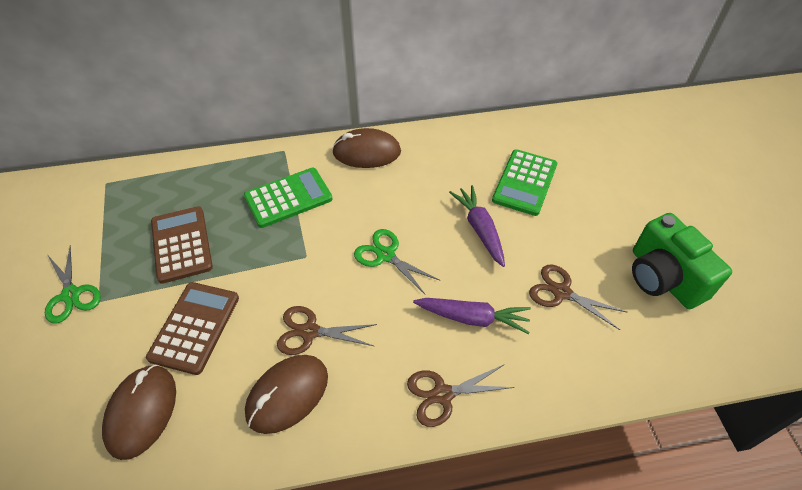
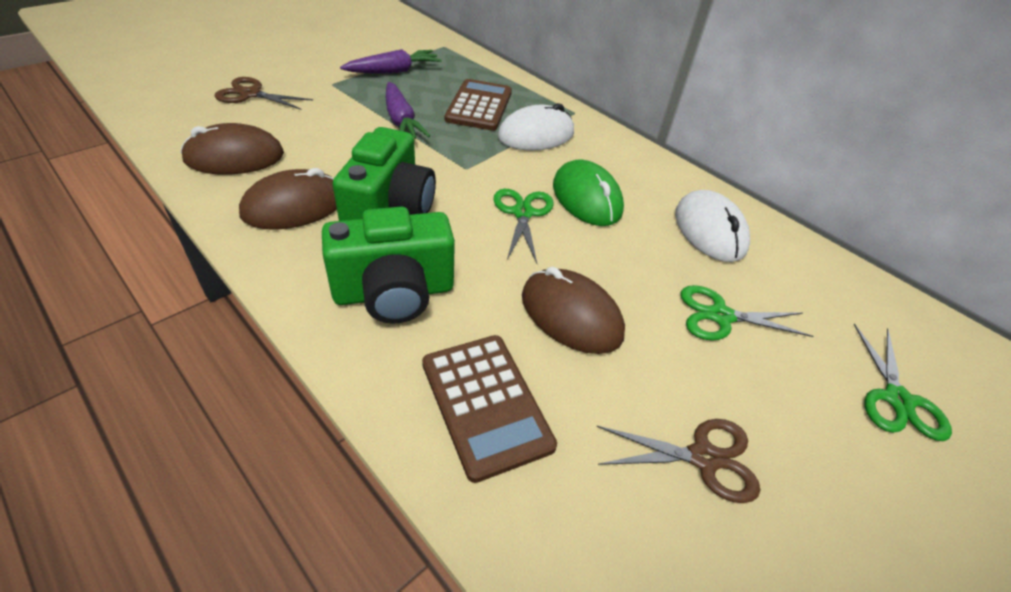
brown scissors: 3 -> 2
green calculator: 2 -> 0
green camera: 1 -> 2
green mouse: 0 -> 1
green scissors: 2 -> 3
white mouse: 0 -> 2

